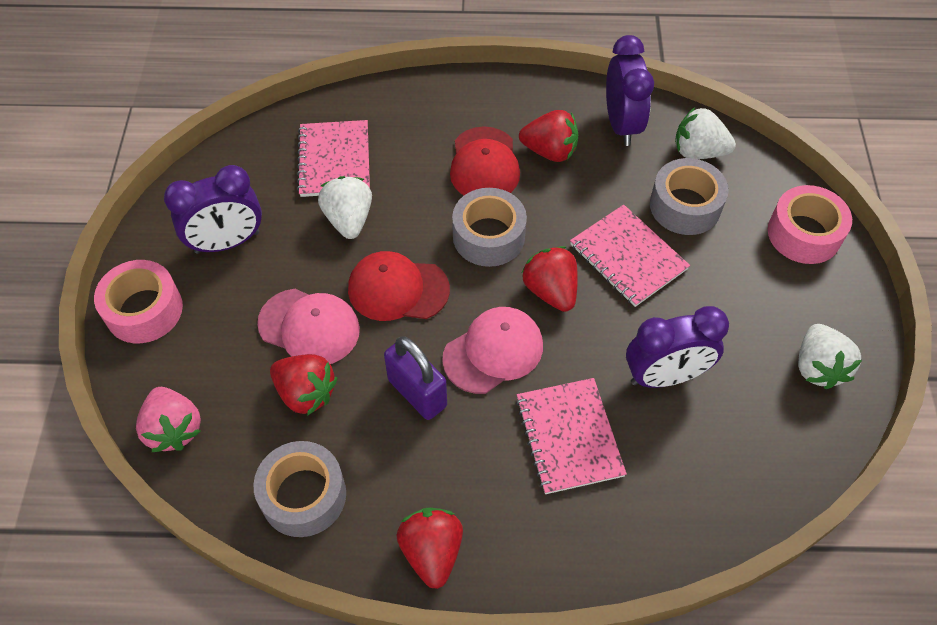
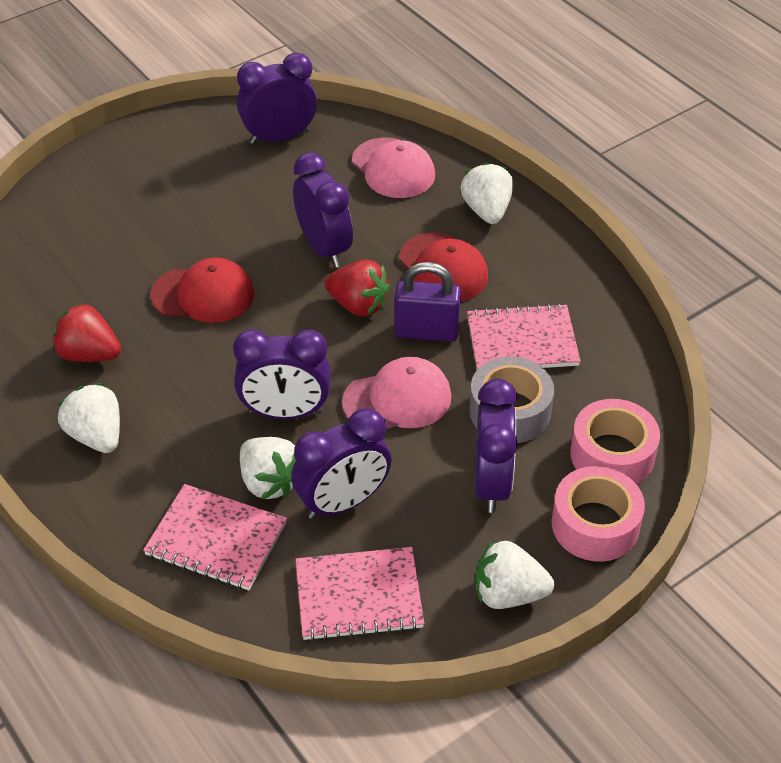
grey tape: 3 -> 1
pink strawberry: 1 -> 0
purple clock: 3 -> 5
red strawberry: 4 -> 2
white strawberry: 3 -> 4

